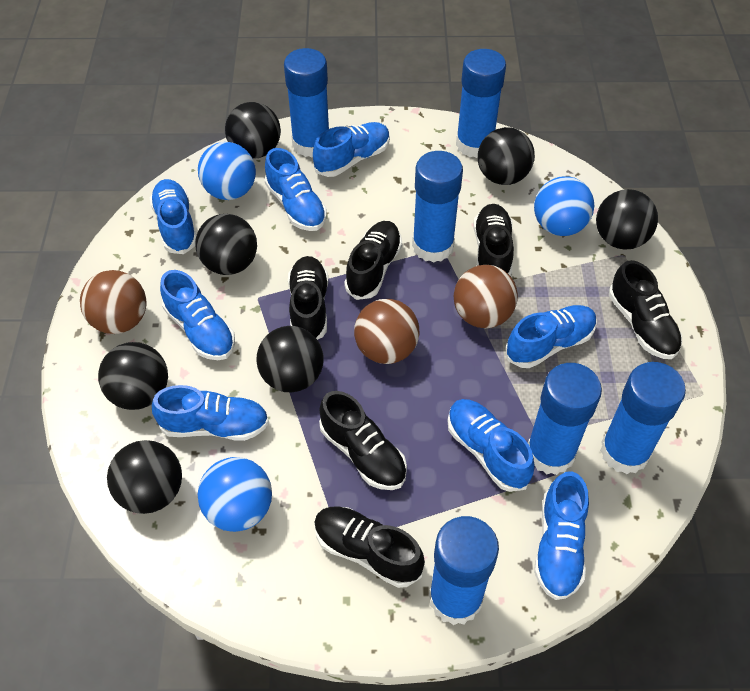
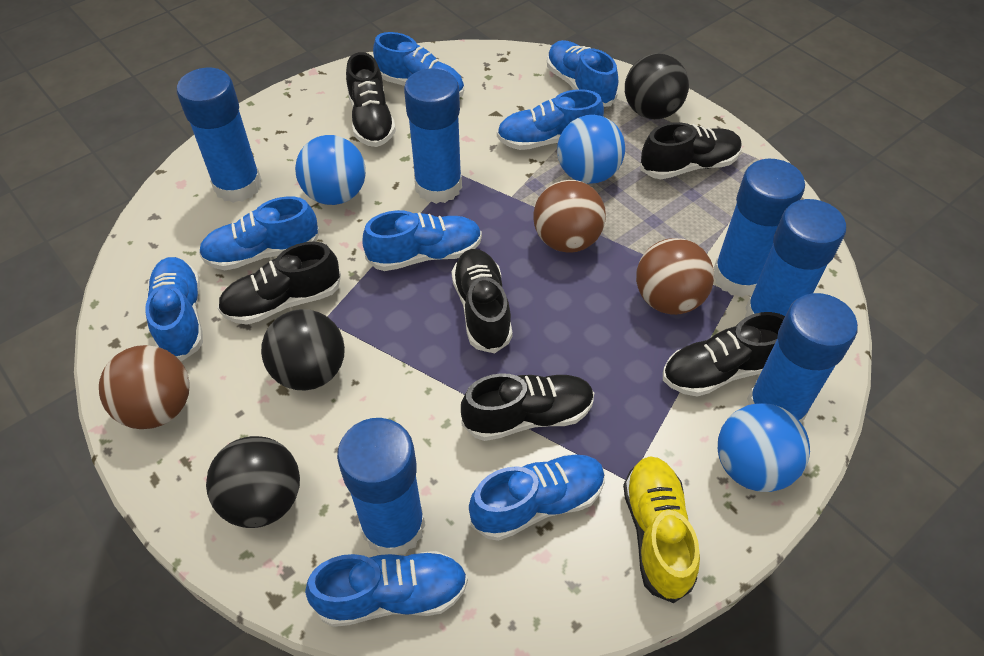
black ball: 7 -> 3
yellow shoe: 0 -> 1

